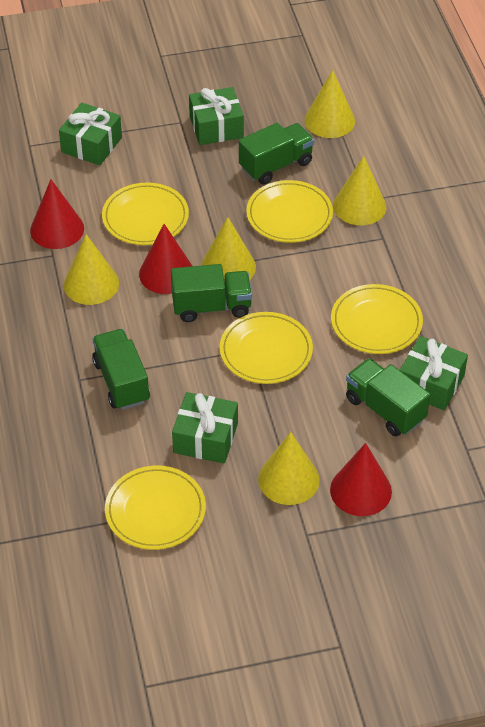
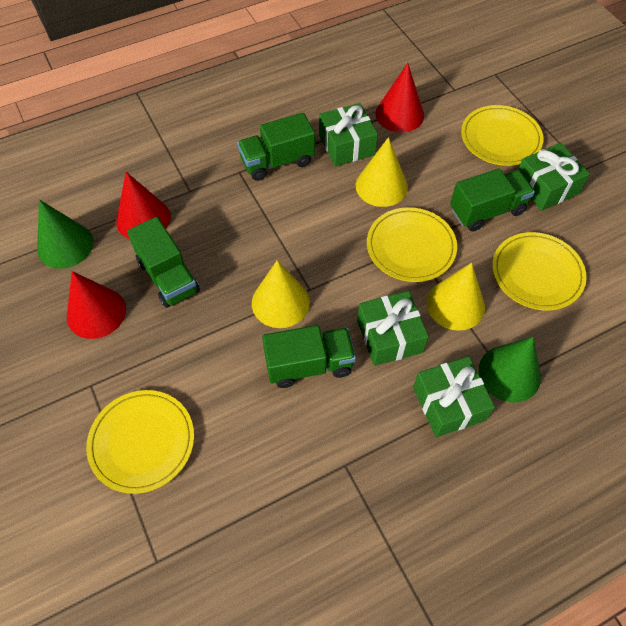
green cone: 0 -> 2
yellow cone: 5 -> 3
yellow plate: 5 -> 4

